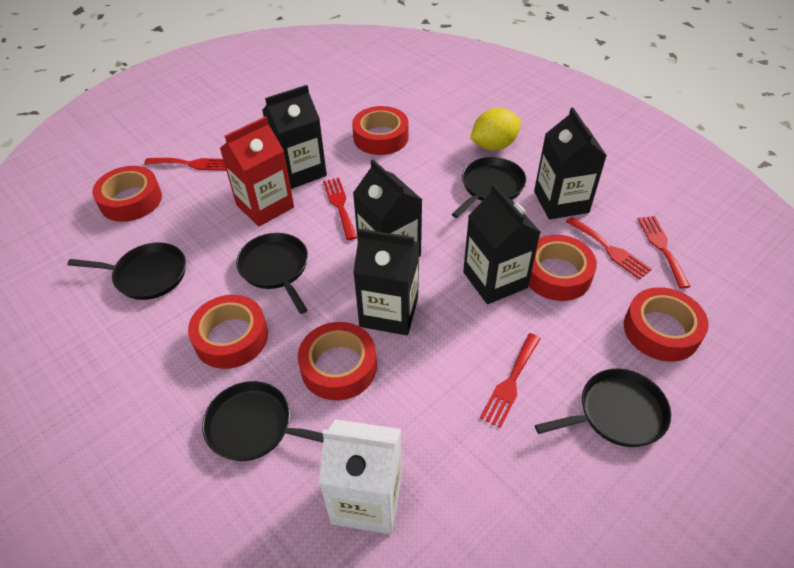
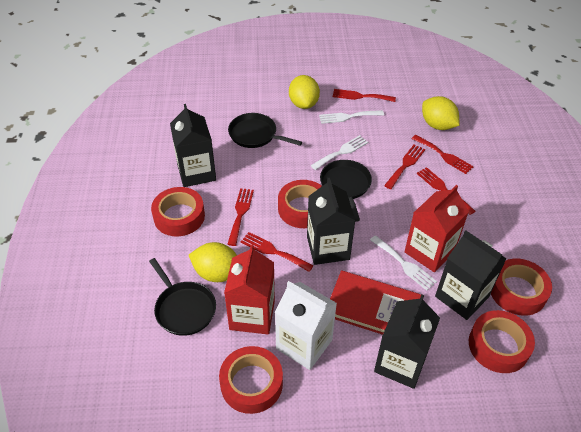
black carton: 5 -> 4
black pan: 5 -> 3
red book: 0 -> 1
red carton: 1 -> 2
red fork: 5 -> 6
red tape: 6 -> 5
white fork: 0 -> 3
yellow lemon: 1 -> 3

